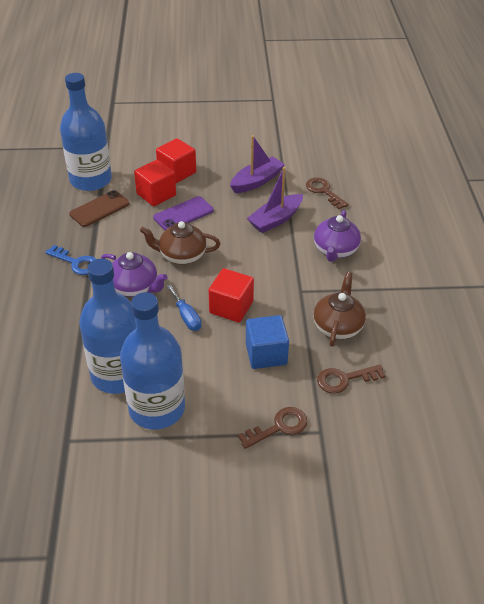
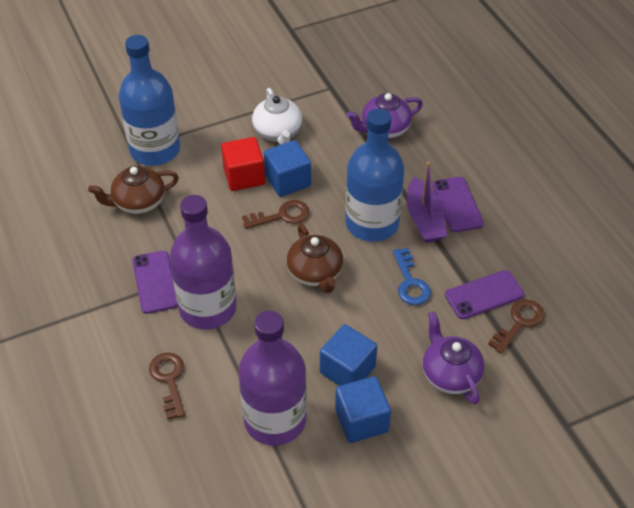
blue bottle: 3 -> 2
blue cube: 1 -> 3
blue screwdriver: 1 -> 0
brown phone: 1 -> 0
purple boat: 2 -> 1
purple bottle: 0 -> 2
purple phone: 1 -> 3
red cube: 3 -> 1
white teapot: 0 -> 1

